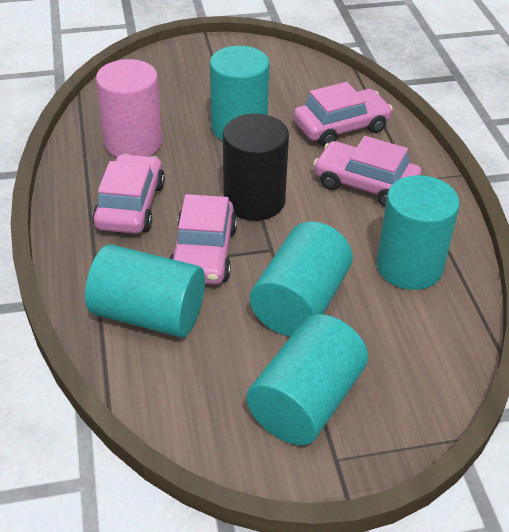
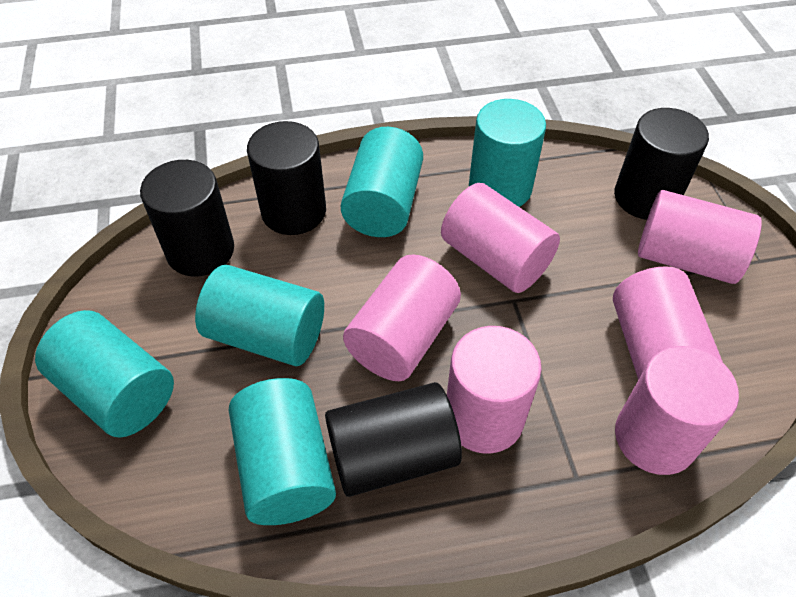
black cylinder: 1 -> 4
pink car: 4 -> 0
pink cylinder: 1 -> 6

